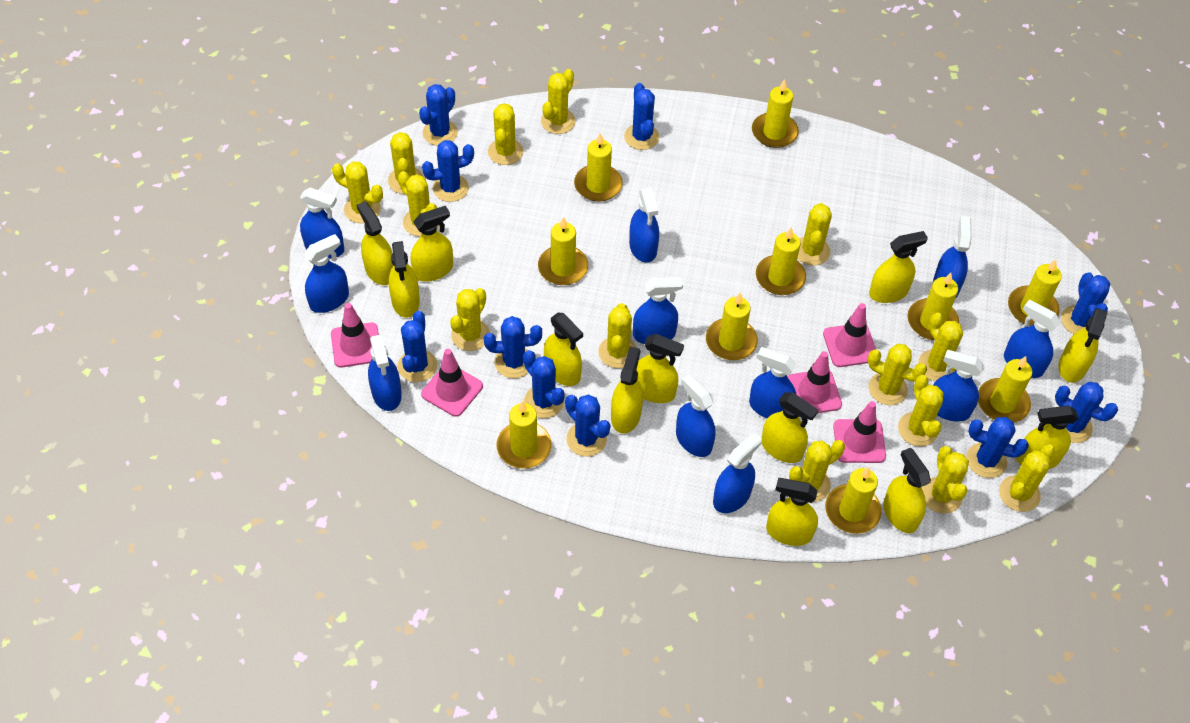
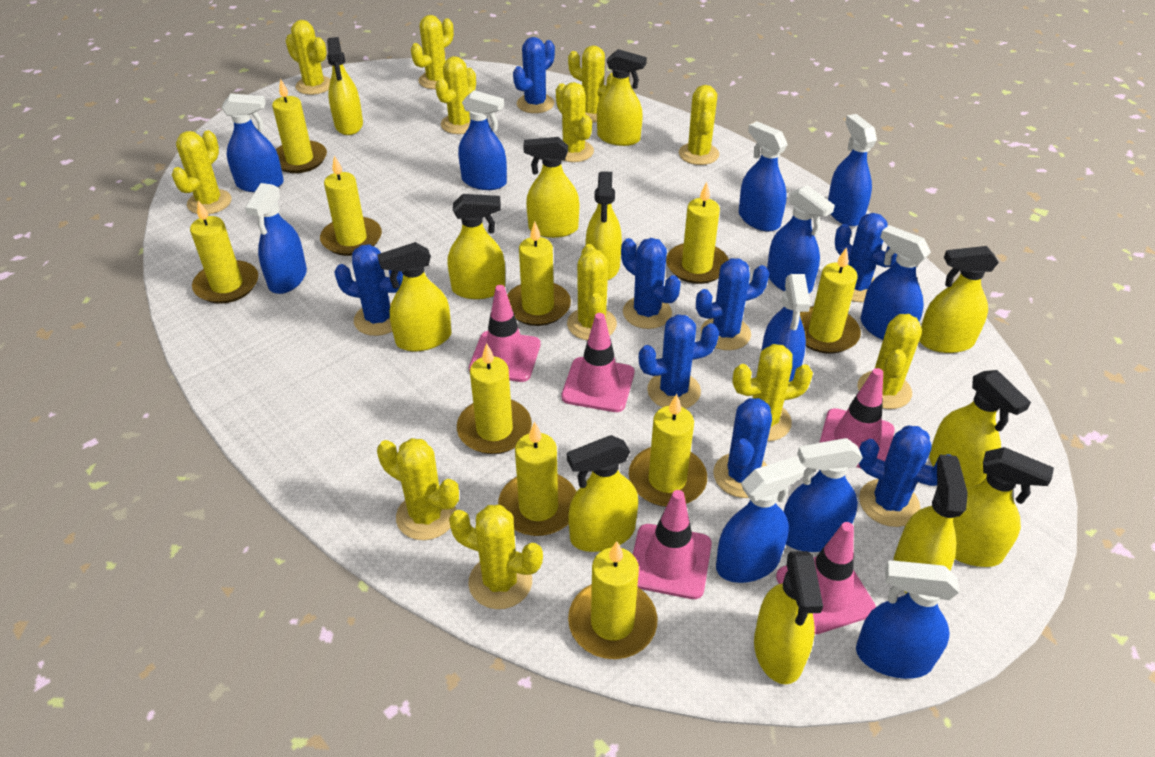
blue cactus: 10 -> 8
yellow cactus: 14 -> 12

